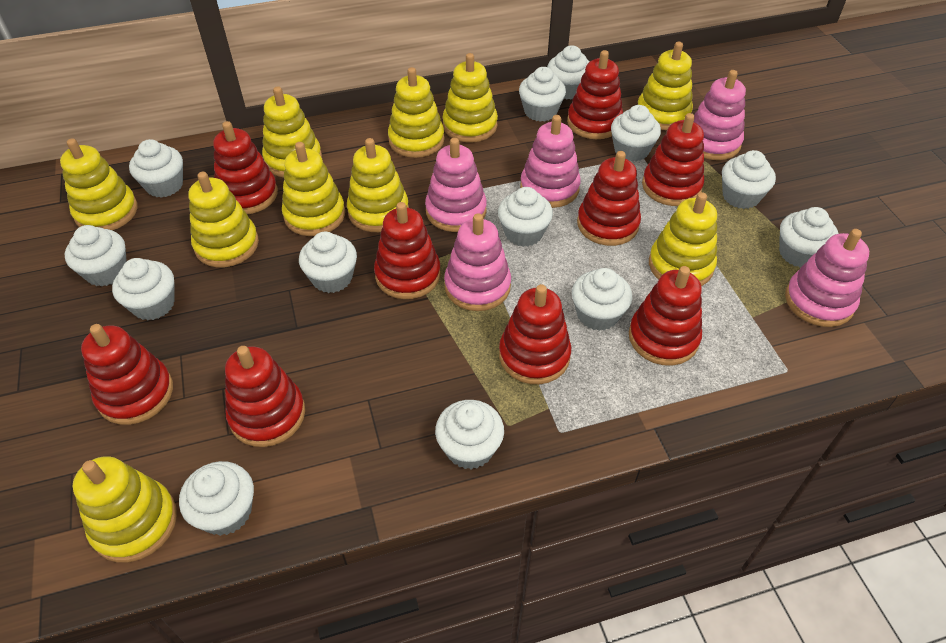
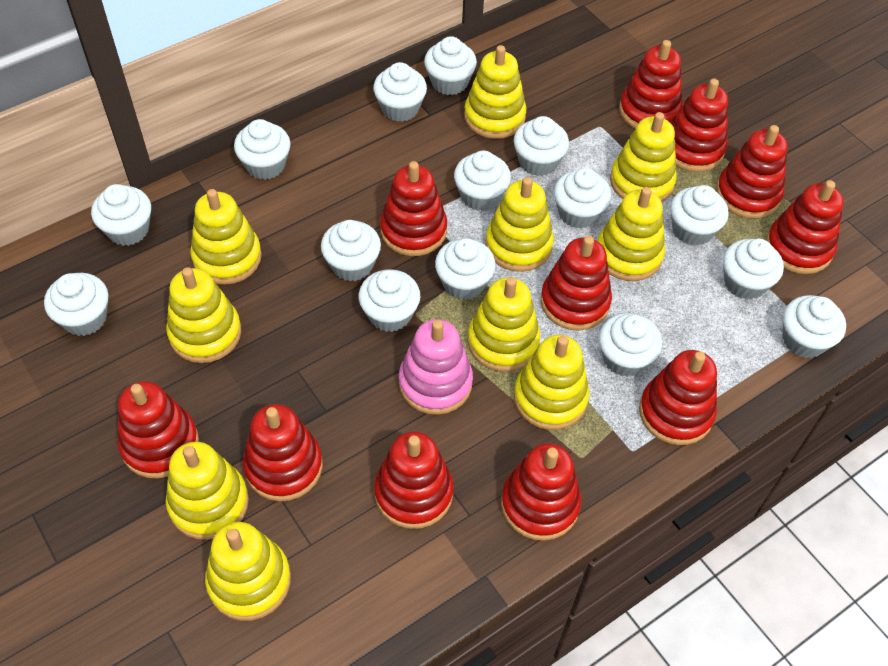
pink stacking toy: 5 -> 1
red stacking toy: 9 -> 11
white cupcake: 13 -> 15

